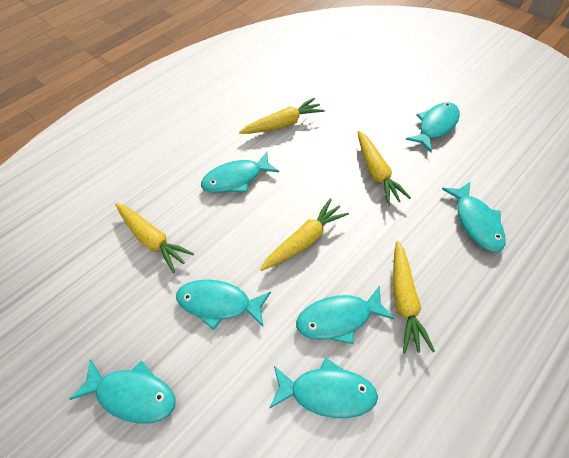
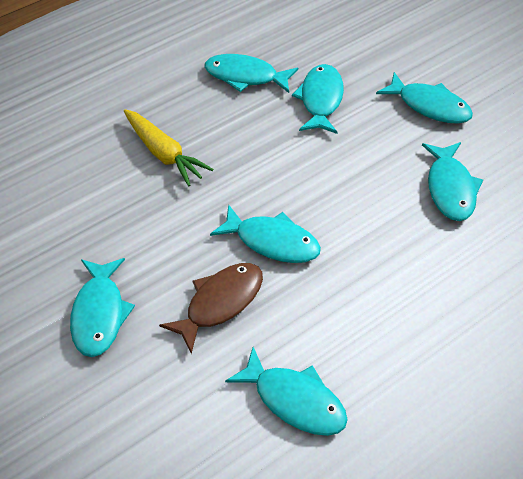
brown fish: 0 -> 1
yellow carrot: 5 -> 1

